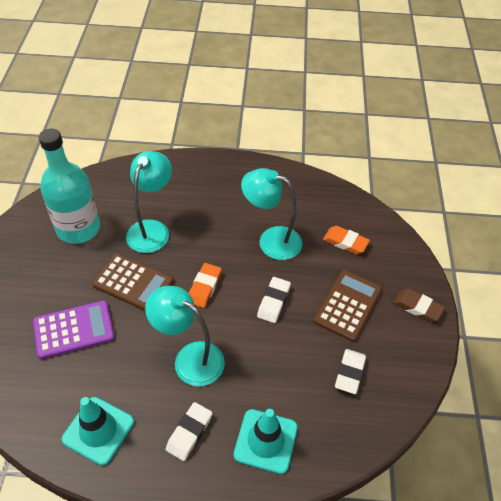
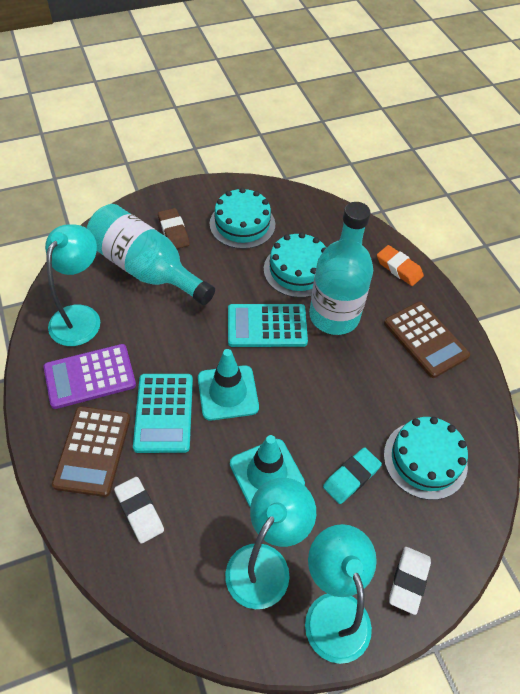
orange eraser: 2 -> 1
turquoise bottle: 1 -> 2
turquoise cake: 0 -> 3
turquoise calculator: 0 -> 2
turquoise eraser: 0 -> 1
white eraser: 3 -> 2

